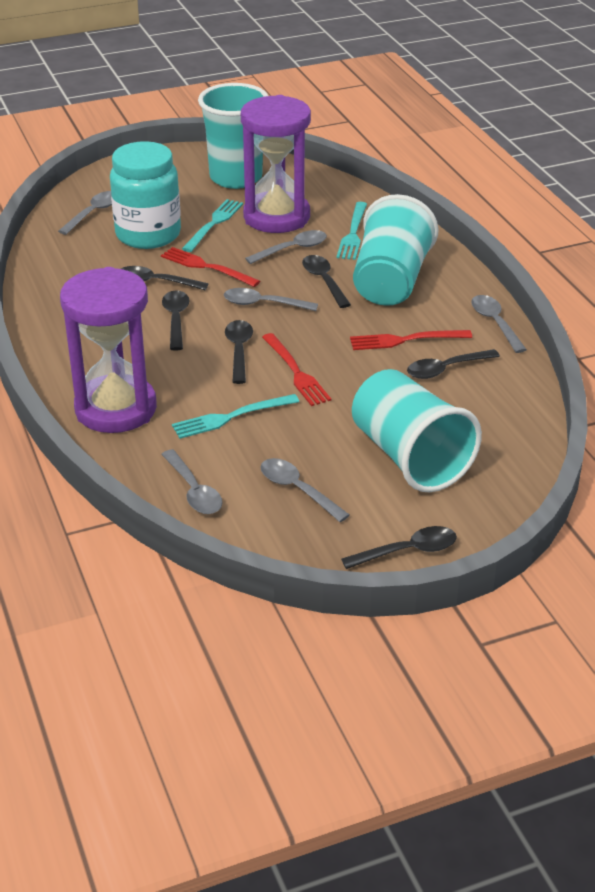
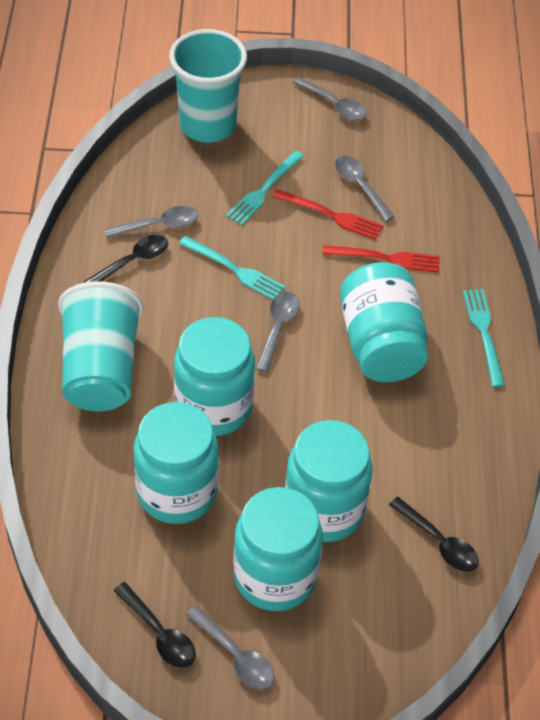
black spoon: 6 -> 3
grey spoon: 6 -> 5
purple hourglass: 2 -> 0
red fork: 3 -> 2
turquoise cup: 3 -> 2
turquoise jar: 1 -> 5

